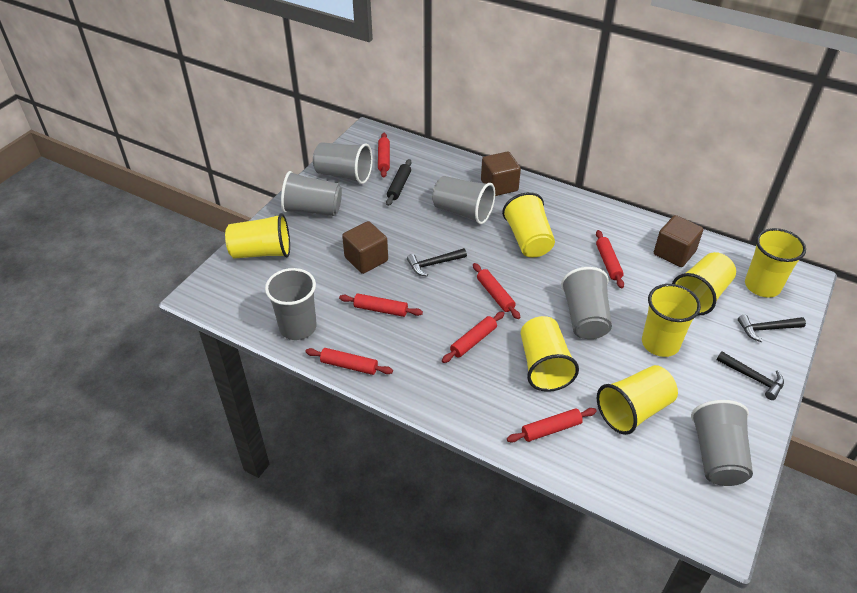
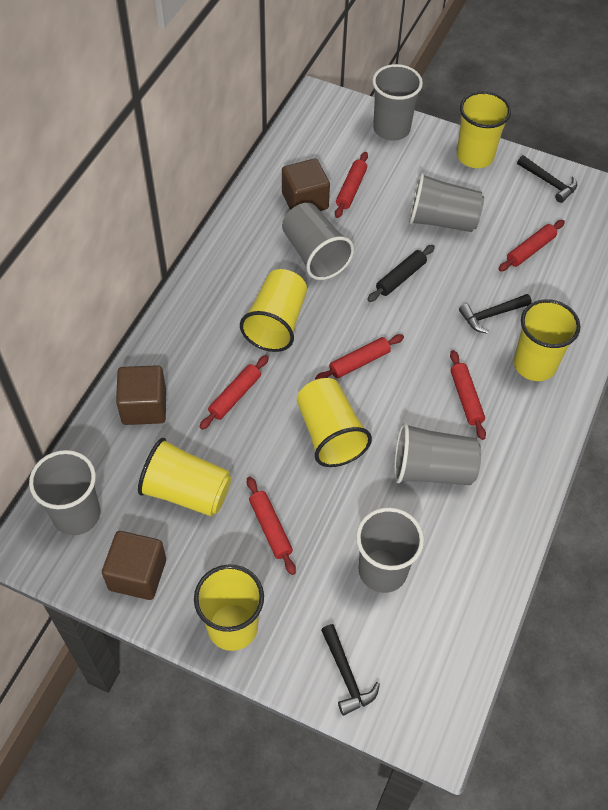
red rolling pin: 7 -> 6
yellow cup: 7 -> 6

